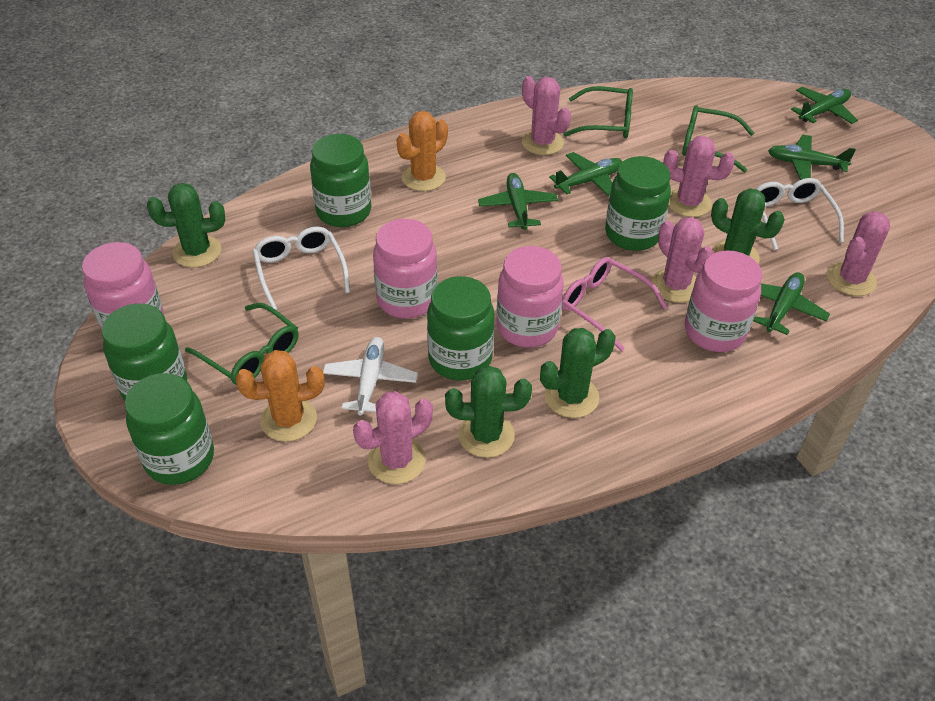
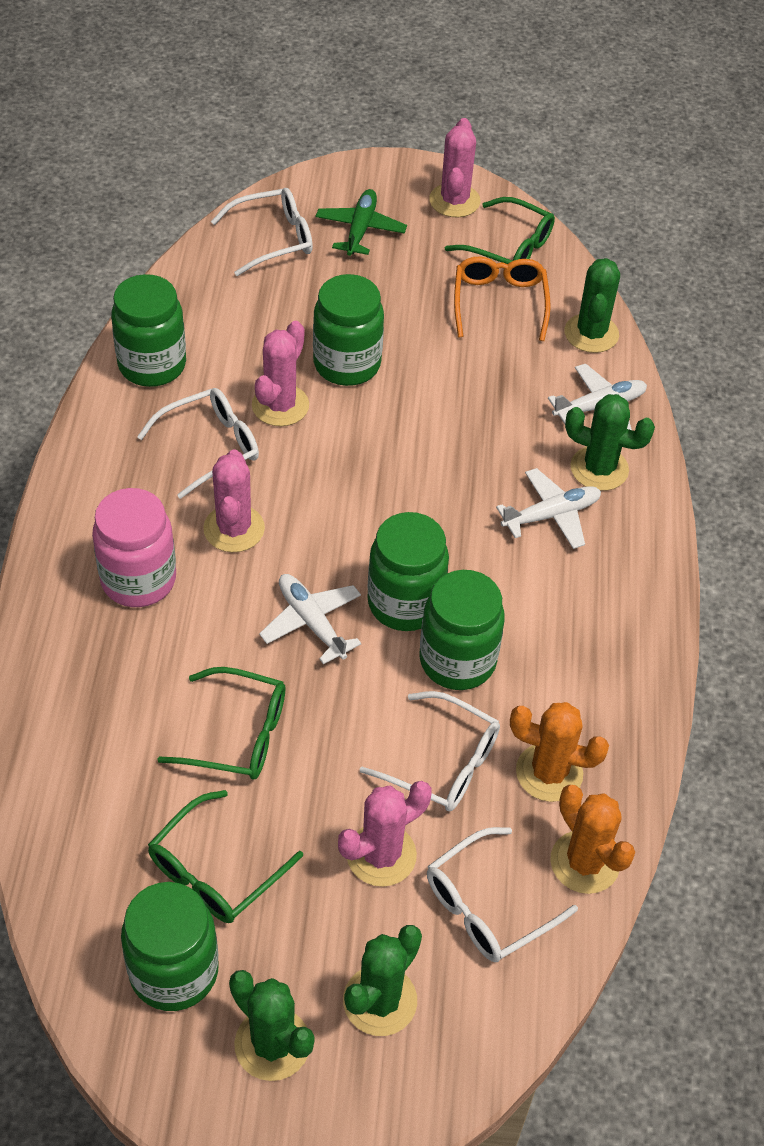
green plane: 5 -> 1
orange glasses: 0 -> 1
pink cactus: 5 -> 4
pink glasses: 1 -> 0
pink jar: 4 -> 1
white glasses: 2 -> 4
white plane: 1 -> 3

